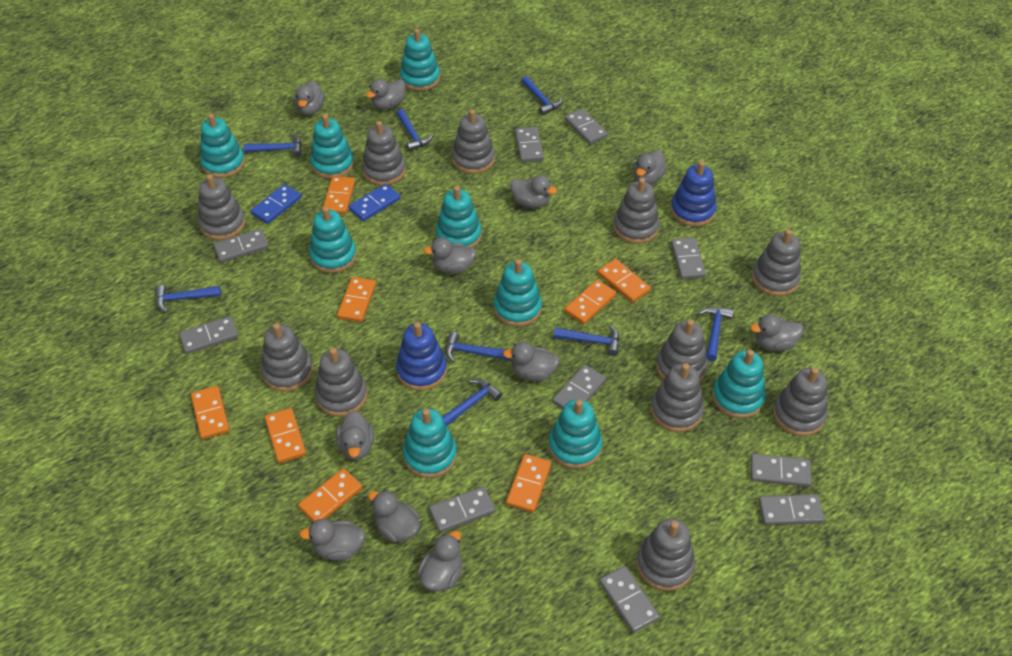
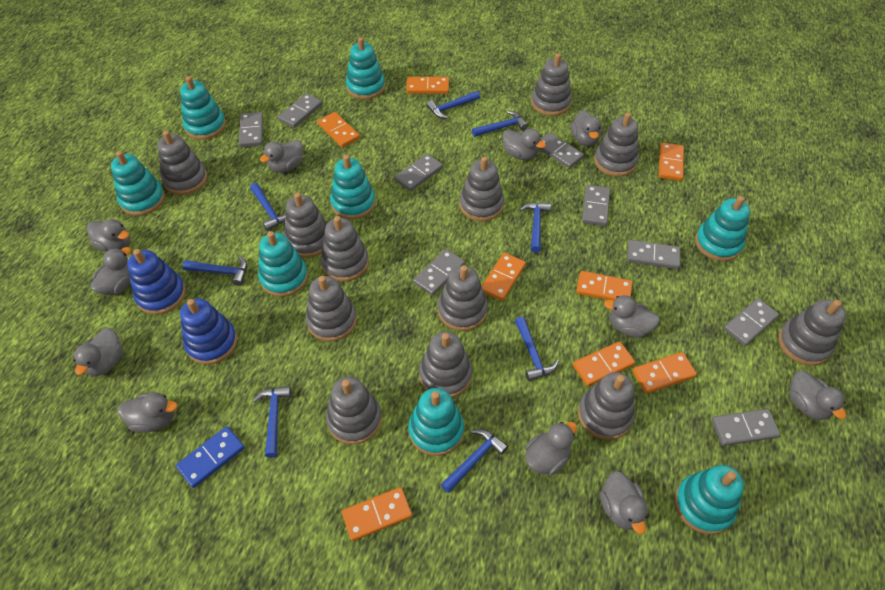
blue domino: 2 -> 1
grey domino: 10 -> 9
grey stacking toy: 11 -> 12
turquoise stacking toy: 9 -> 8

